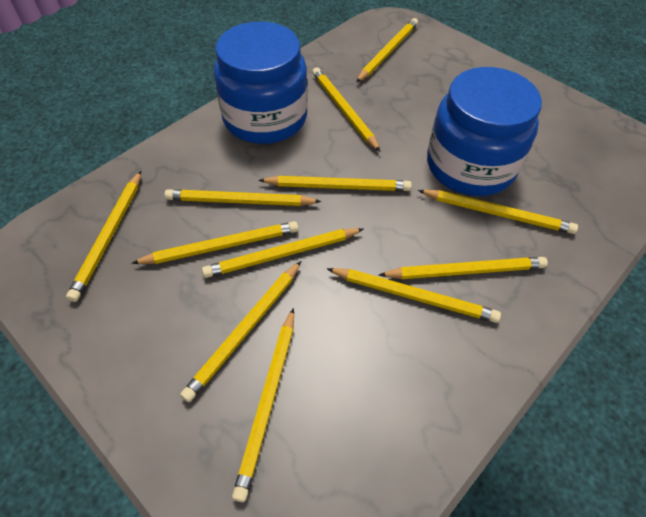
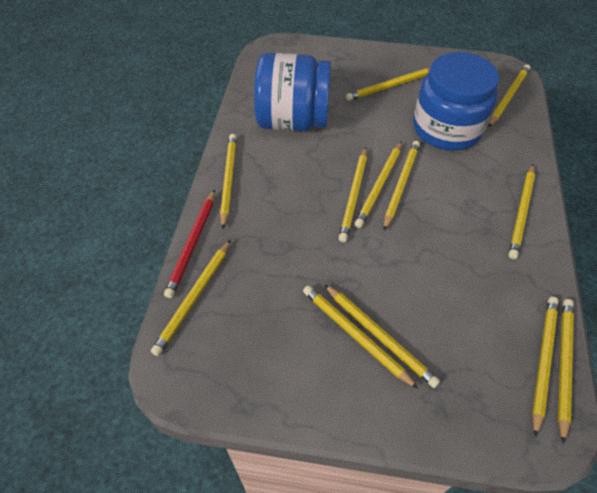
red pencil: 0 -> 1

